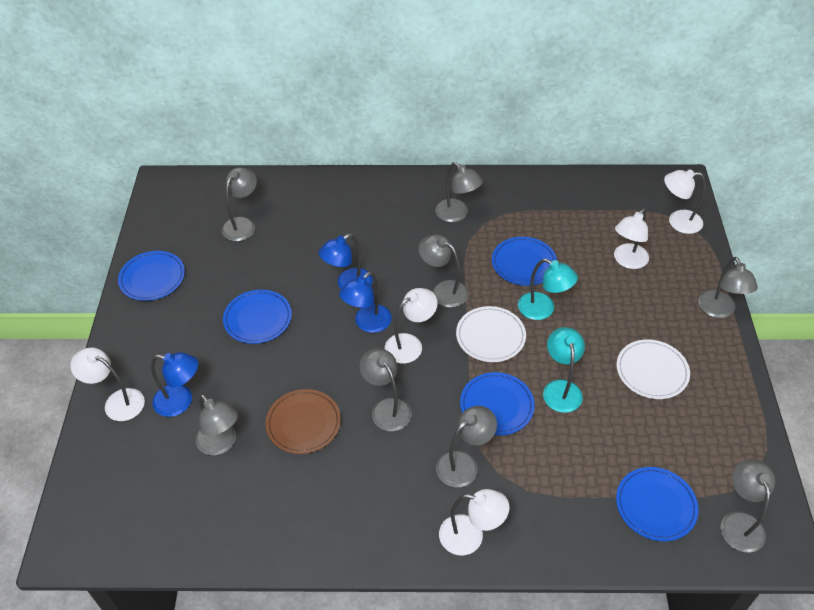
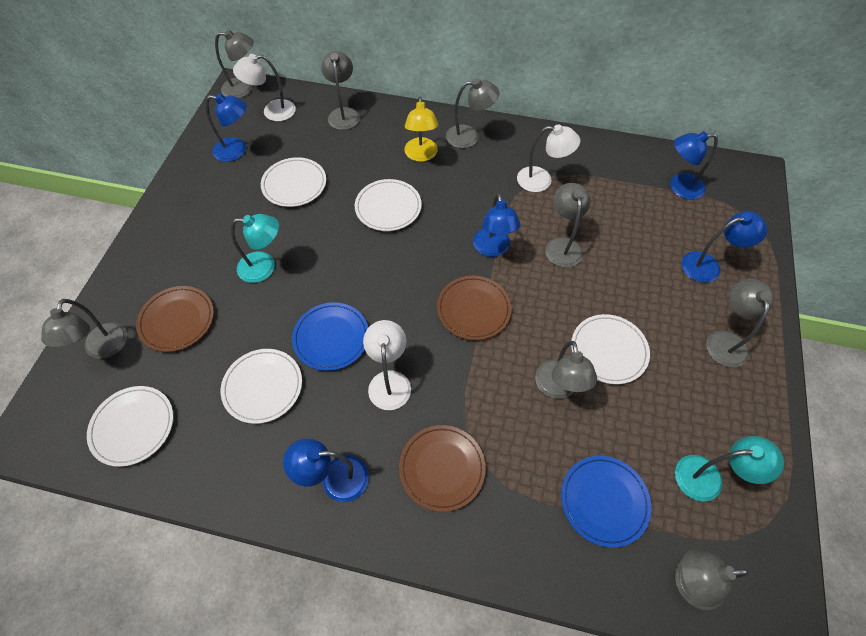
blue lamp: 3 -> 5
blue plate: 5 -> 2
brown plate: 1 -> 3
white lamp: 5 -> 3
white plate: 2 -> 5
yellow lamp: 0 -> 1

